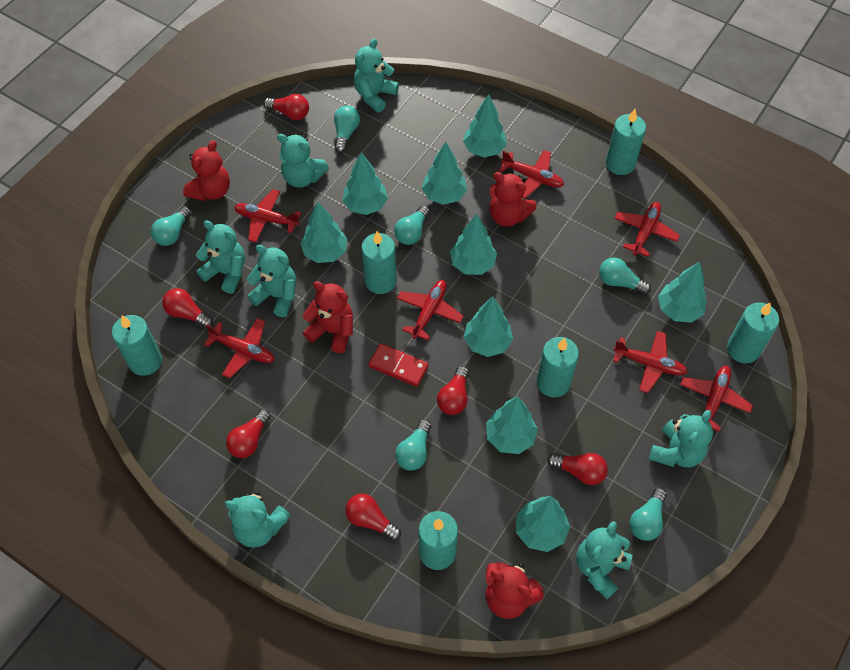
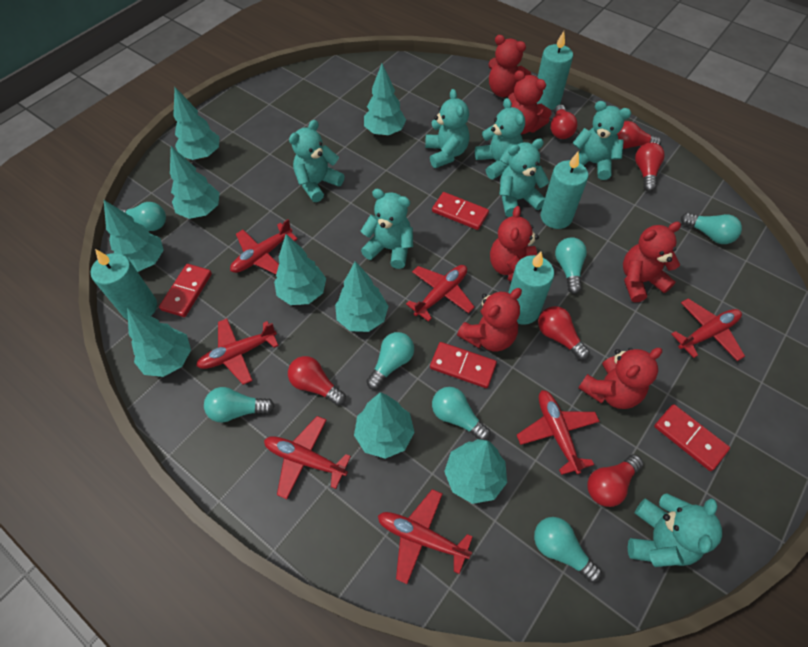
red domino: 1 -> 4
red teddy bear: 4 -> 6
turquoise candle: 6 -> 4
turquoise light bulb: 6 -> 7

